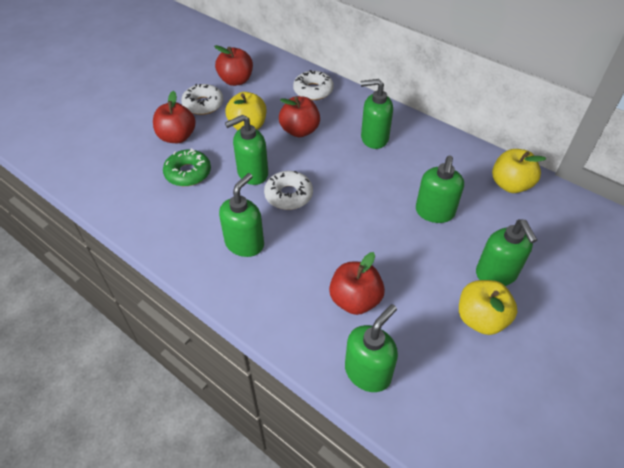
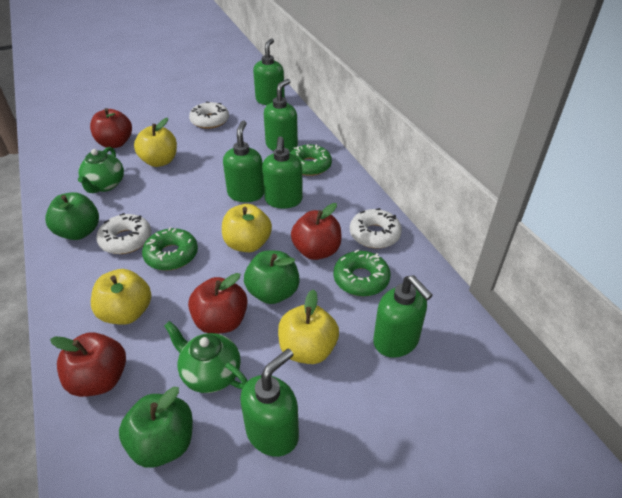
green apple: 0 -> 3
green donut: 1 -> 3
green teapot: 0 -> 2
yellow apple: 3 -> 4

